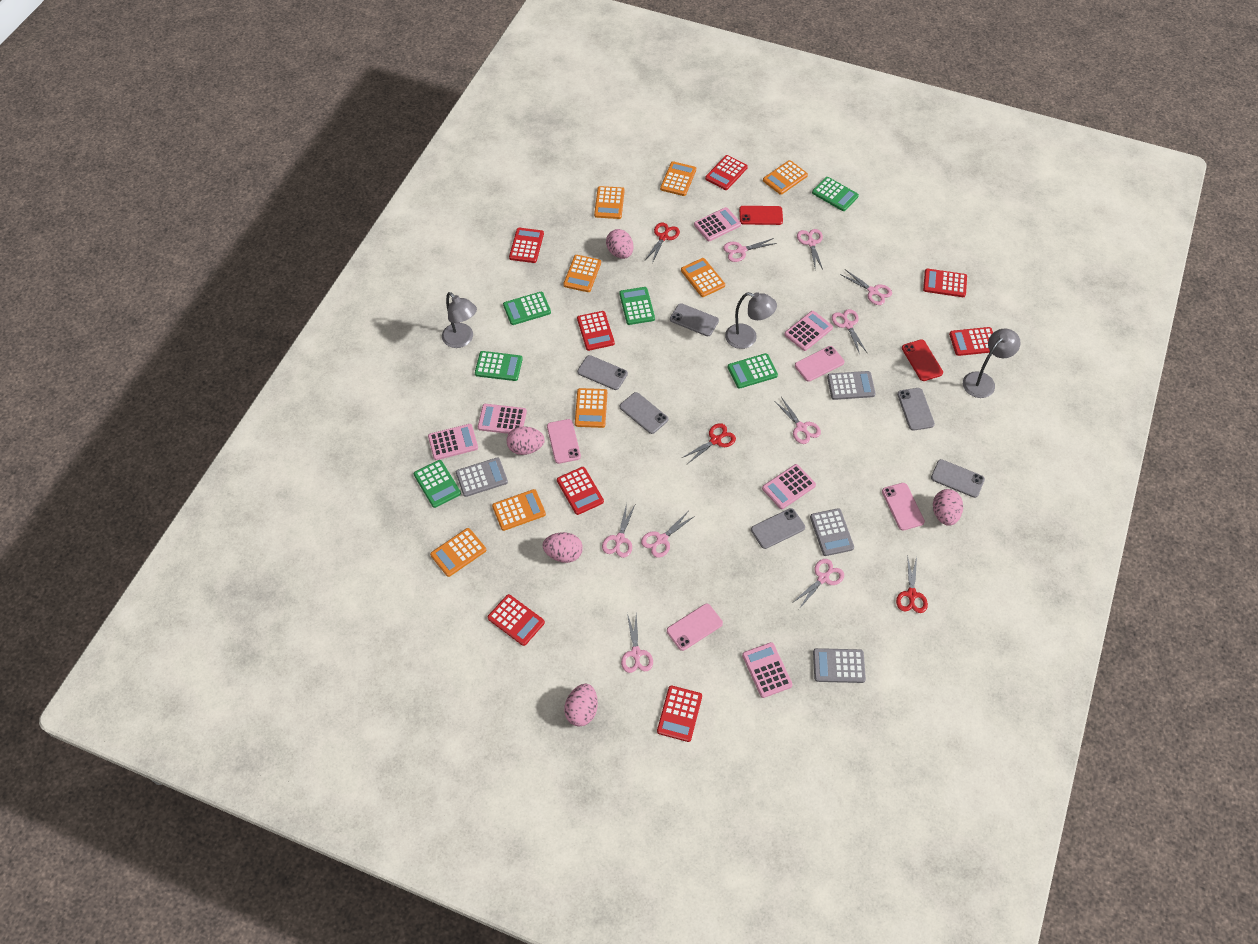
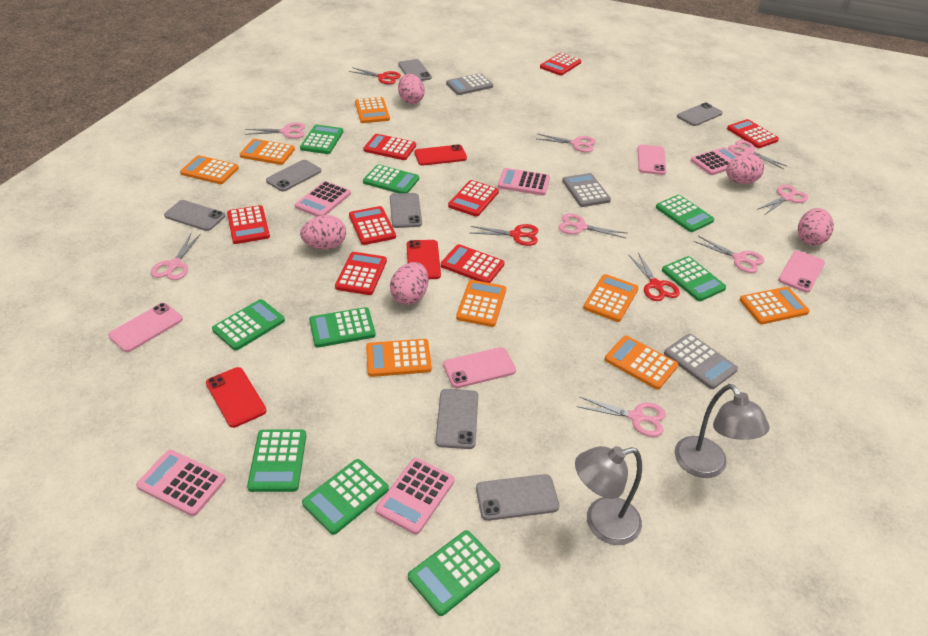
green calculator: 6 -> 9
grey calculator: 4 -> 3
grey lamp: 3 -> 2
grey phone: 6 -> 7
pink calculator: 6 -> 5
pink scissors: 9 -> 8
red phone: 2 -> 3

